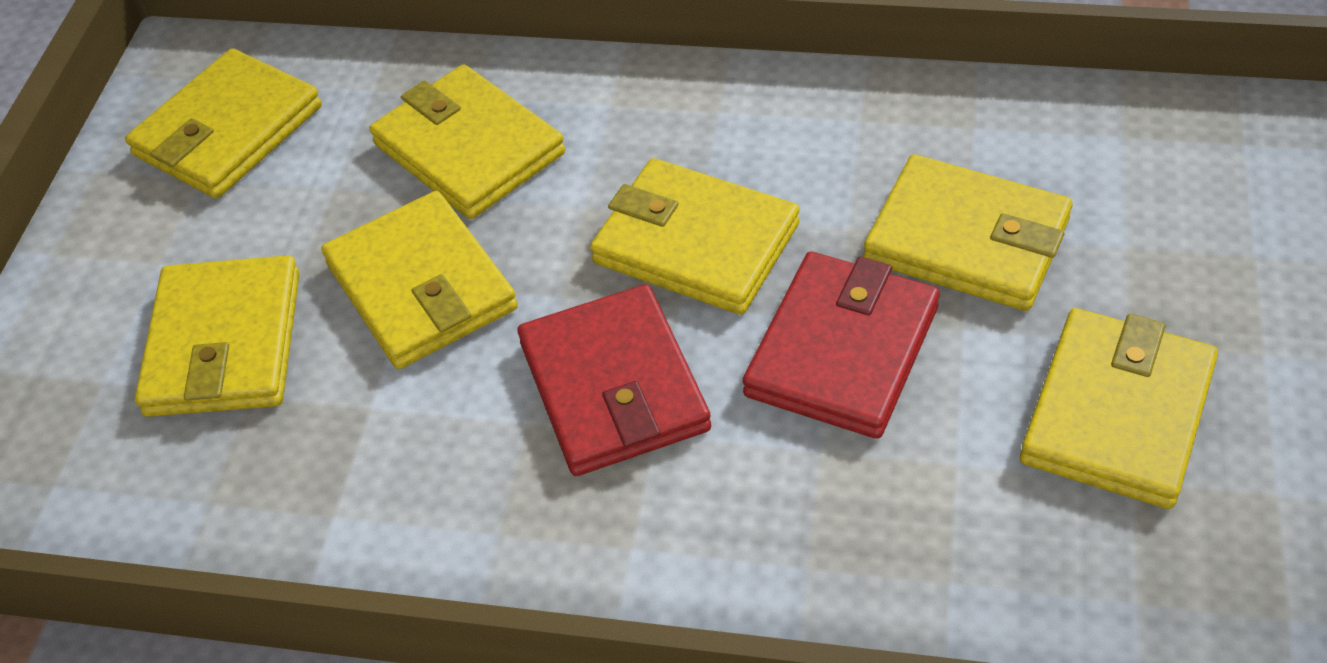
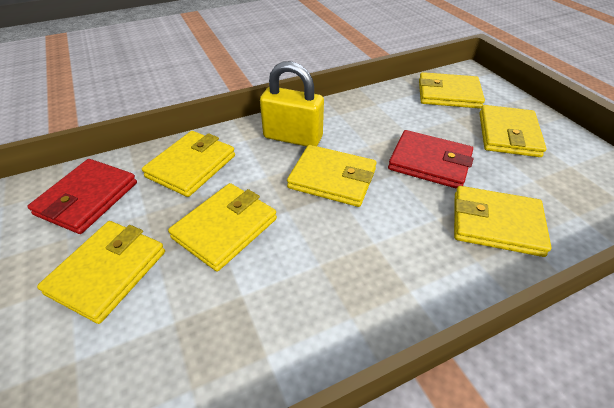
yellow padlock: 0 -> 1

